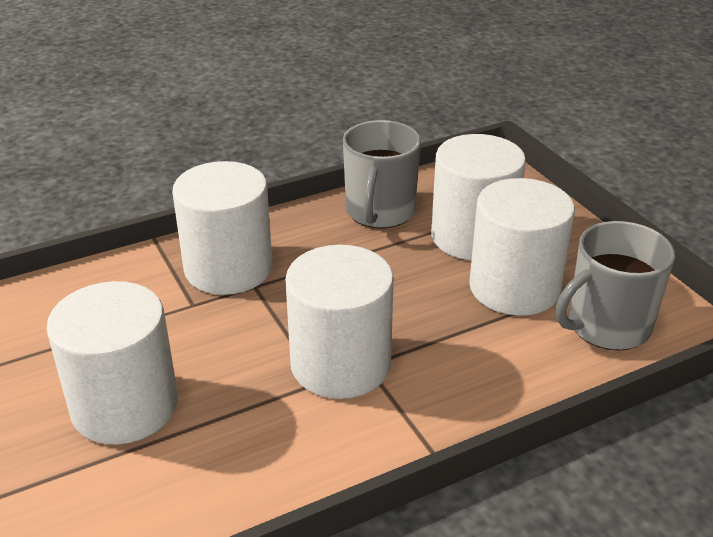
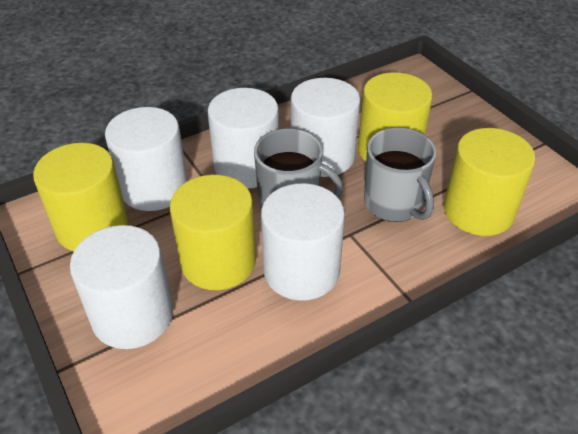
yellow cylinder: 0 -> 4

